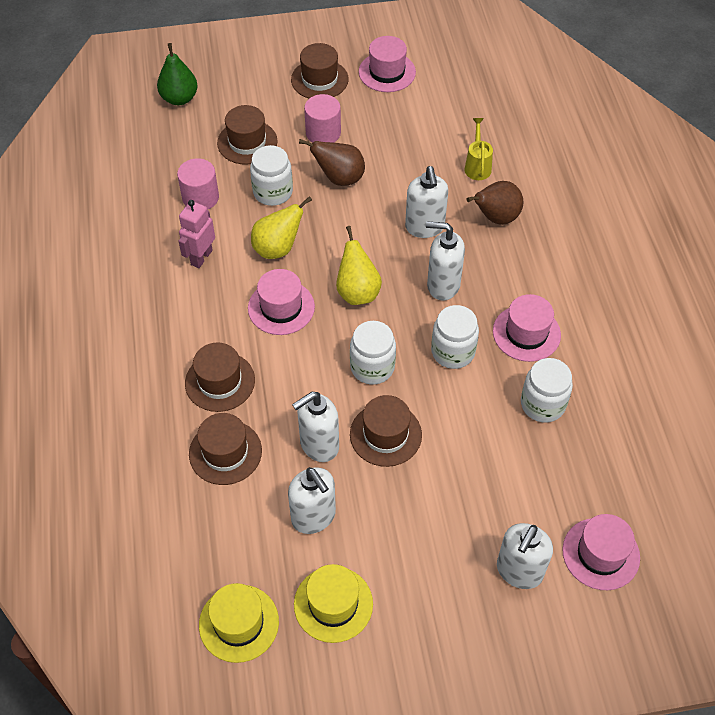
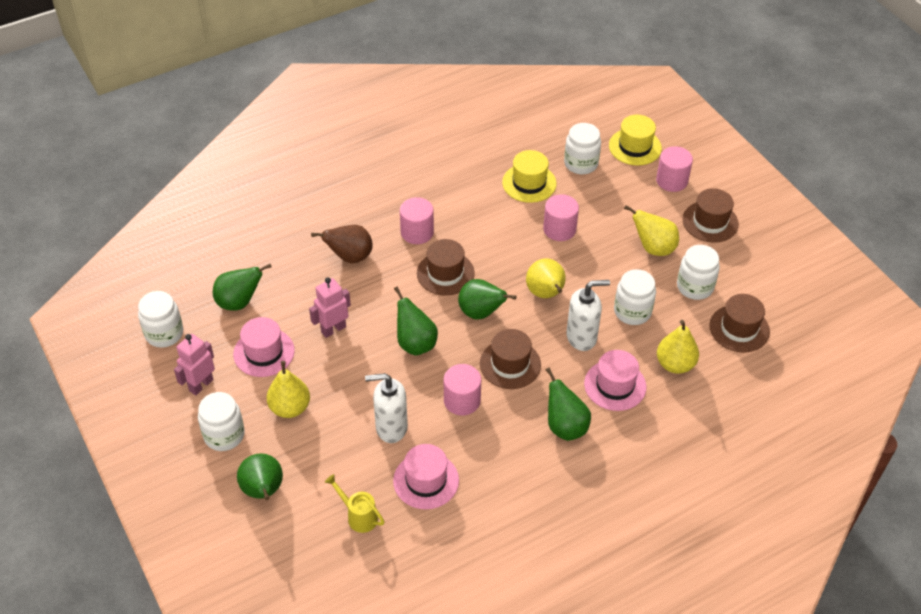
brown hat: 5 -> 4
brown pear: 2 -> 1
green pear: 1 -> 5
pink cylinder: 2 -> 4
pink hat: 4 -> 3
pink robot: 1 -> 2
white jar: 4 -> 5
white soap dispenser: 5 -> 2
yellow pear: 2 -> 4

